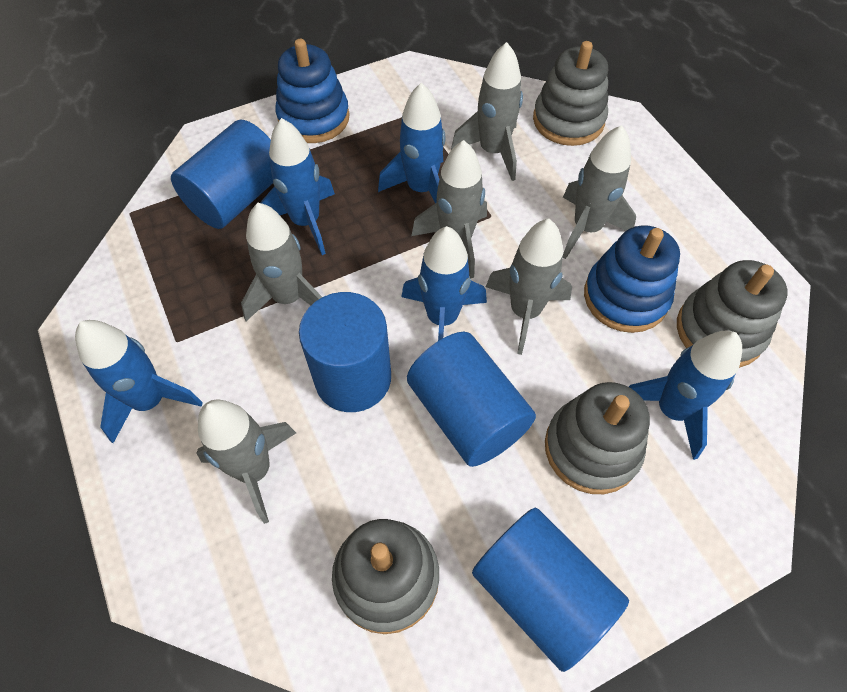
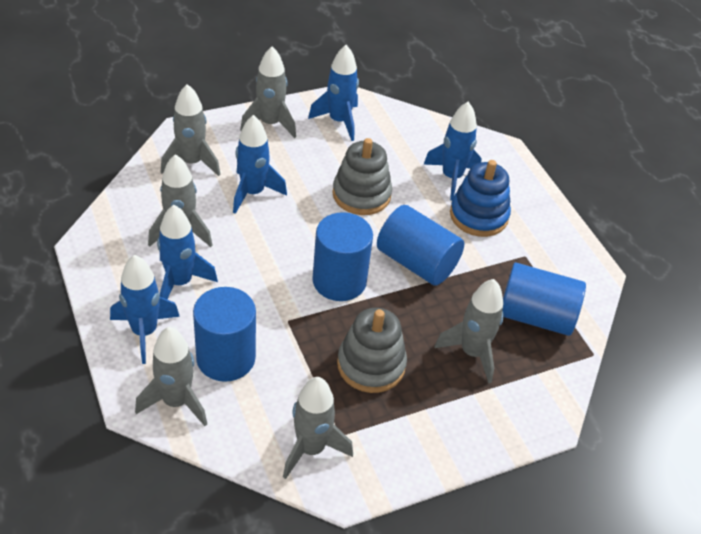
blue stacking toy: 2 -> 1
grey stacking toy: 4 -> 2

